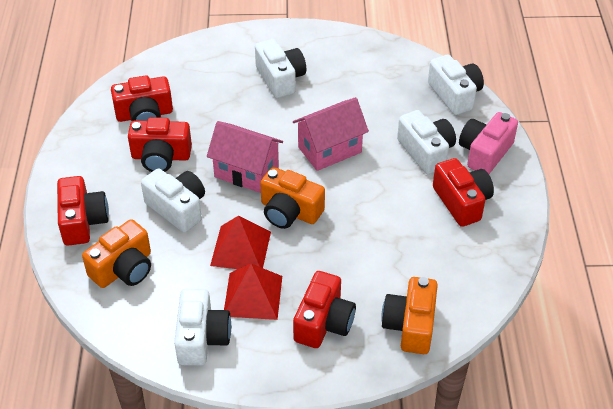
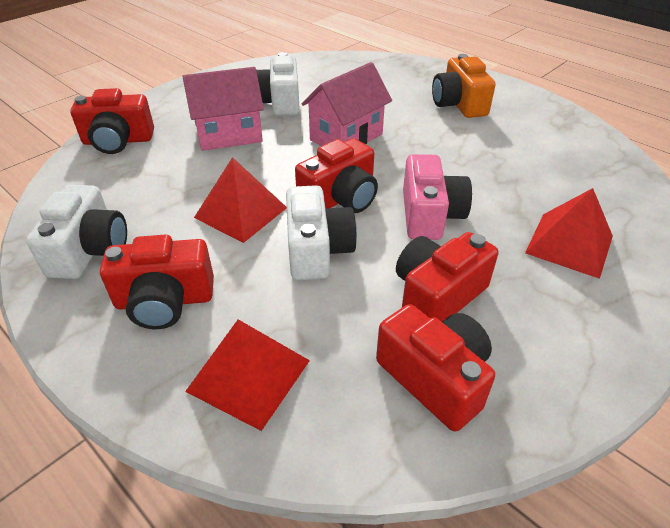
orange camera: 3 -> 1
red pyramid: 2 -> 3
white camera: 5 -> 3

